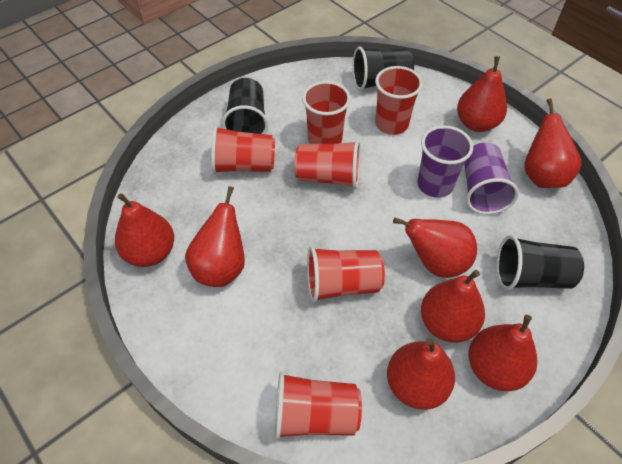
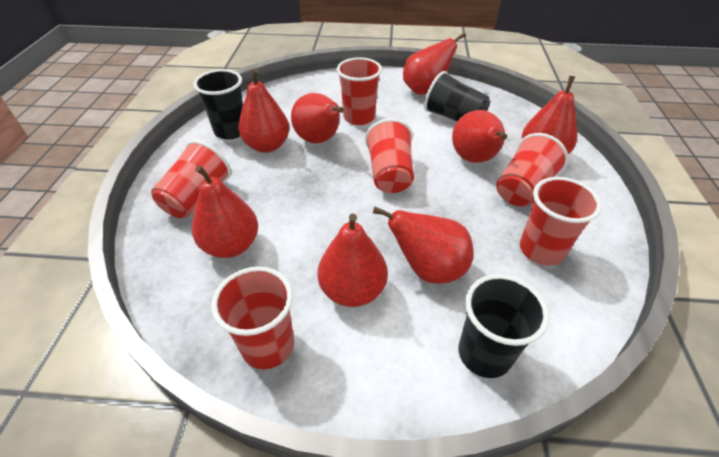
purple cup: 2 -> 0

